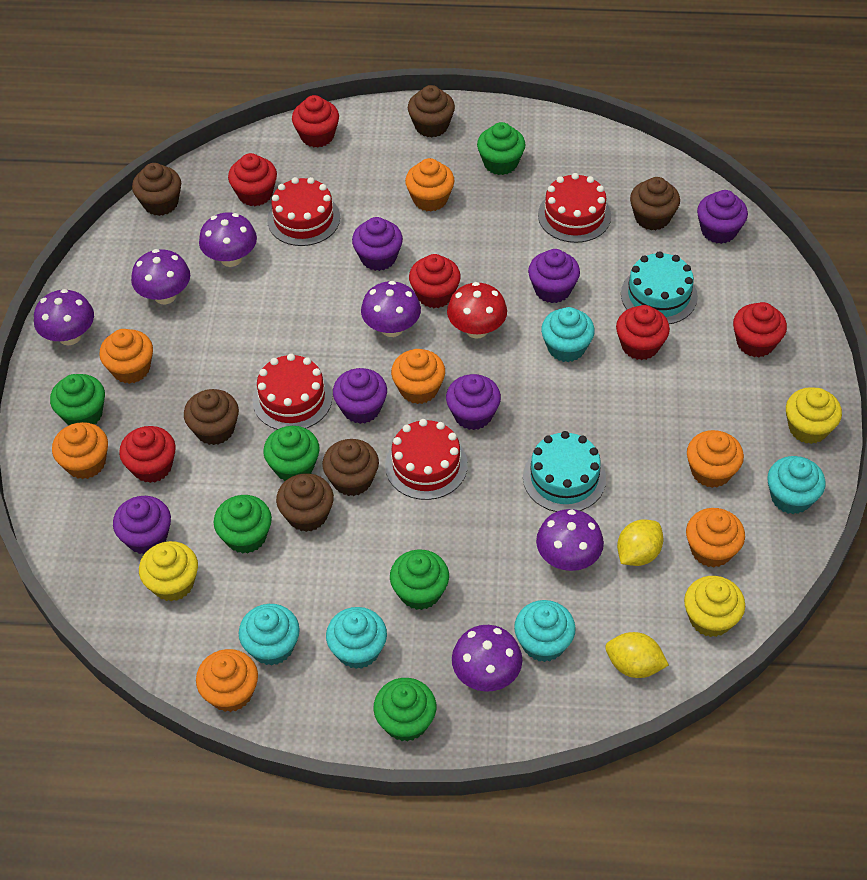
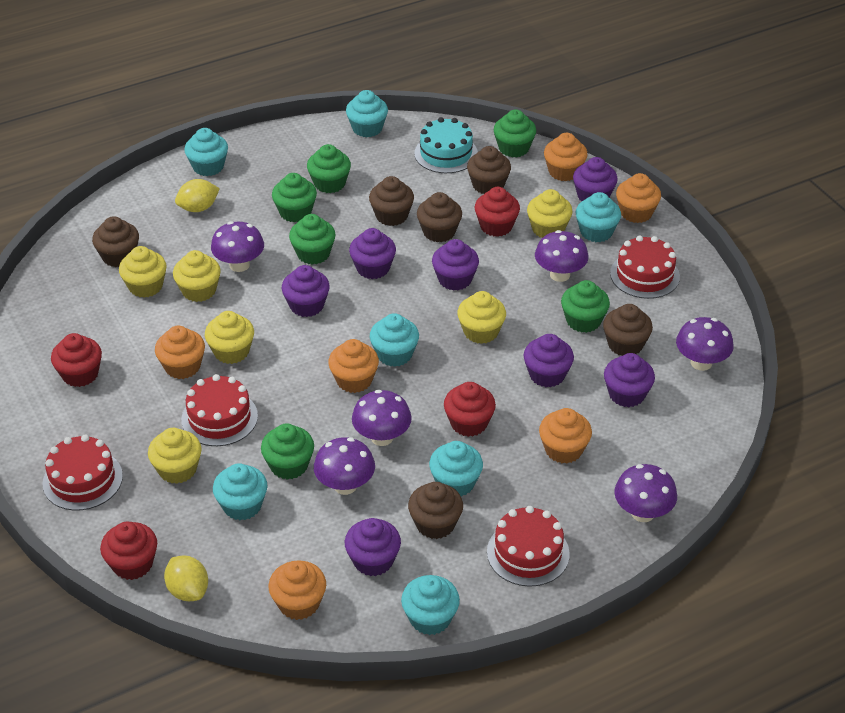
orange cupcake: 7 -> 6
purple cupcake: 6 -> 7
red cupcake: 6 -> 4
red mushroom: 1 -> 0
turquoise cake: 2 -> 1
turquoise cupcake: 5 -> 7
yellow cupcake: 3 -> 6

